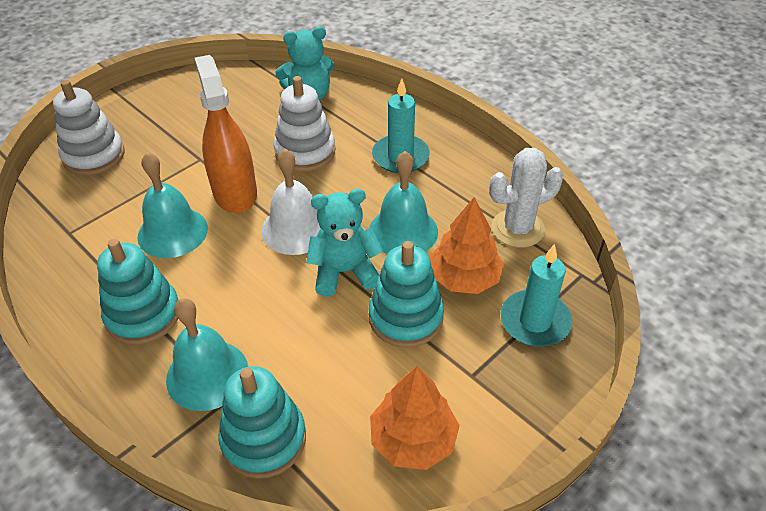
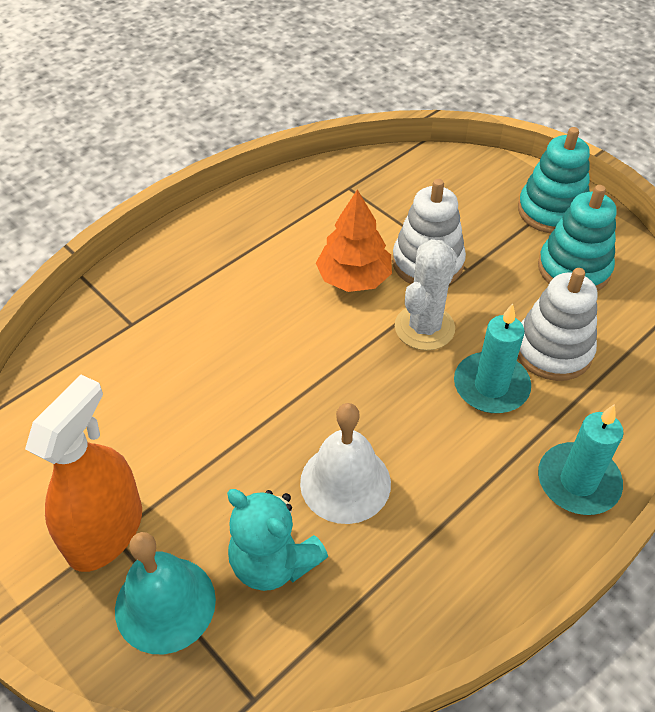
orange tree: 2 -> 1
turquoise bell: 3 -> 1
turquoise stacking toy: 3 -> 2
turquoise teddy bear: 2 -> 1

